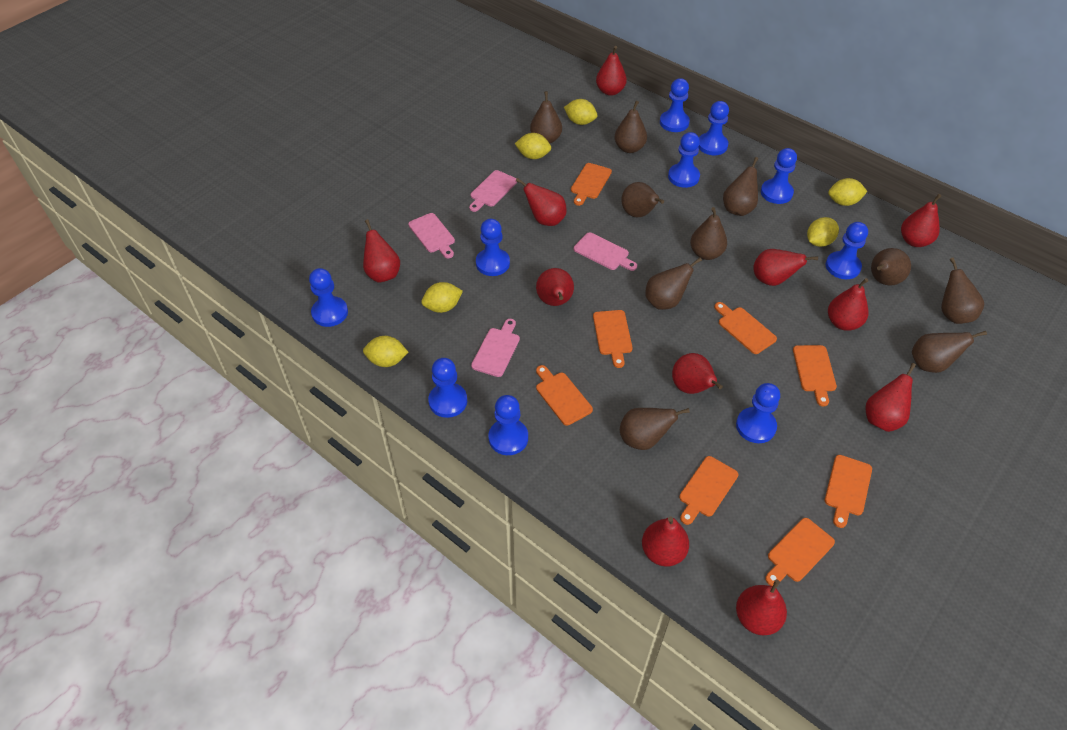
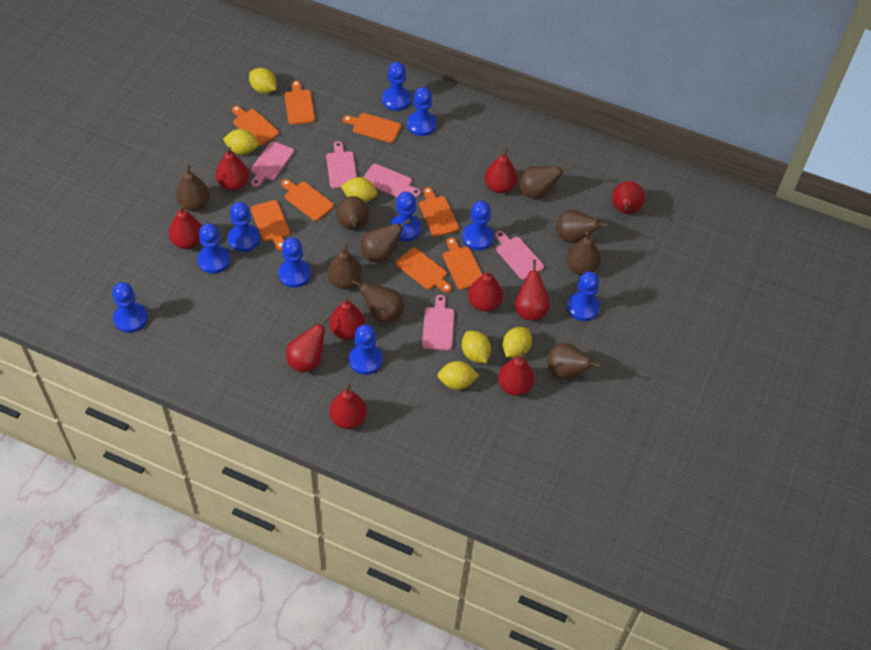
brown pear: 10 -> 9
pink cutting board: 4 -> 5
red pear: 11 -> 10

